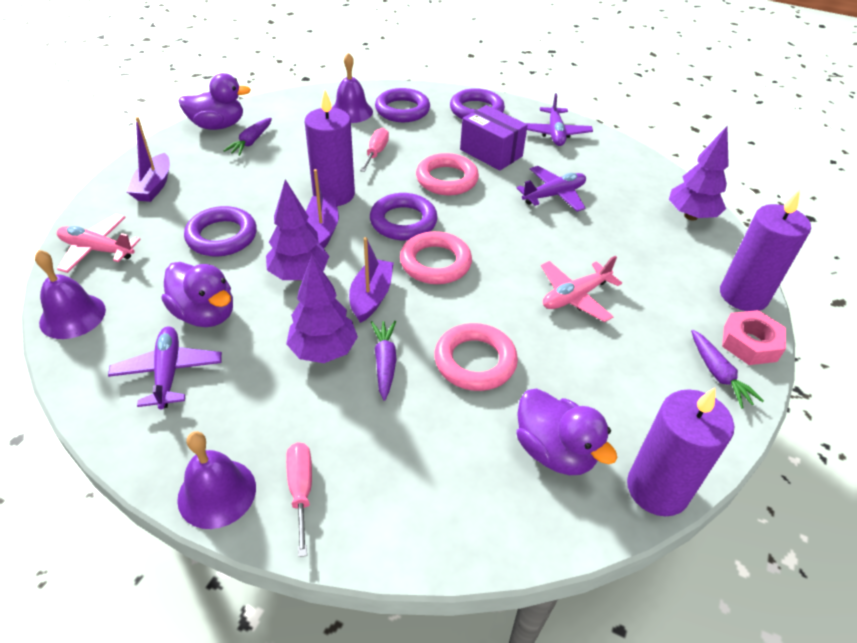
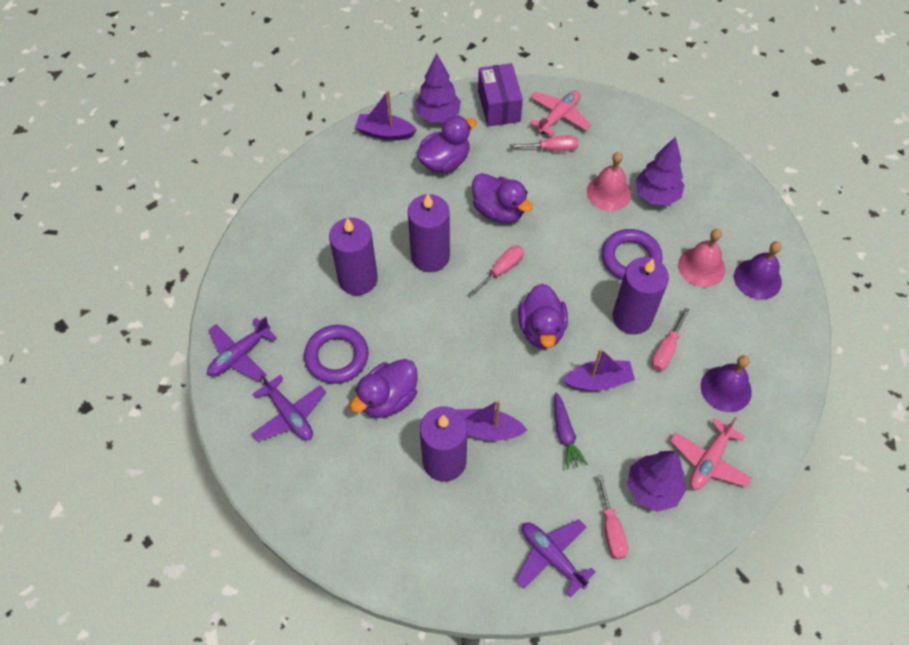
pink bell: 0 -> 2
pink nut: 1 -> 0
pink ring: 3 -> 0
pink screwdriver: 2 -> 4
purple bell: 3 -> 2
purple candle: 3 -> 4
purple carrot: 3 -> 1
purple duck: 3 -> 4
purple ring: 4 -> 2

